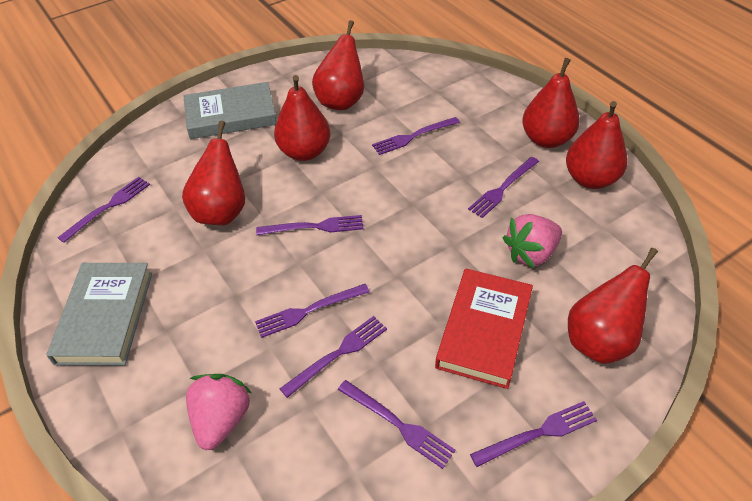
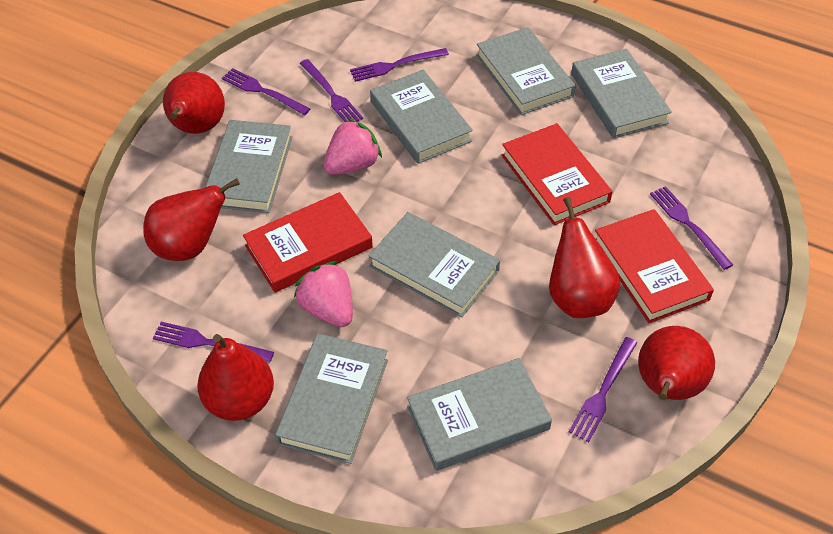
grey book: 2 -> 7
purple fork: 8 -> 6
red book: 1 -> 3
red pear: 6 -> 5

